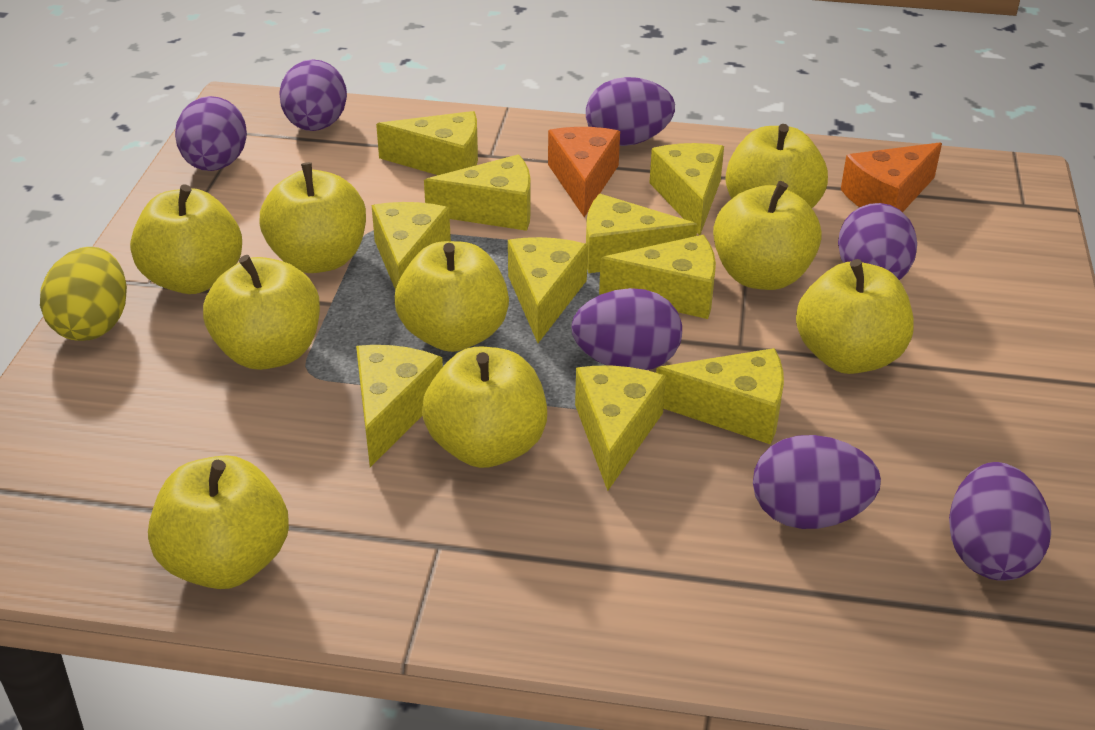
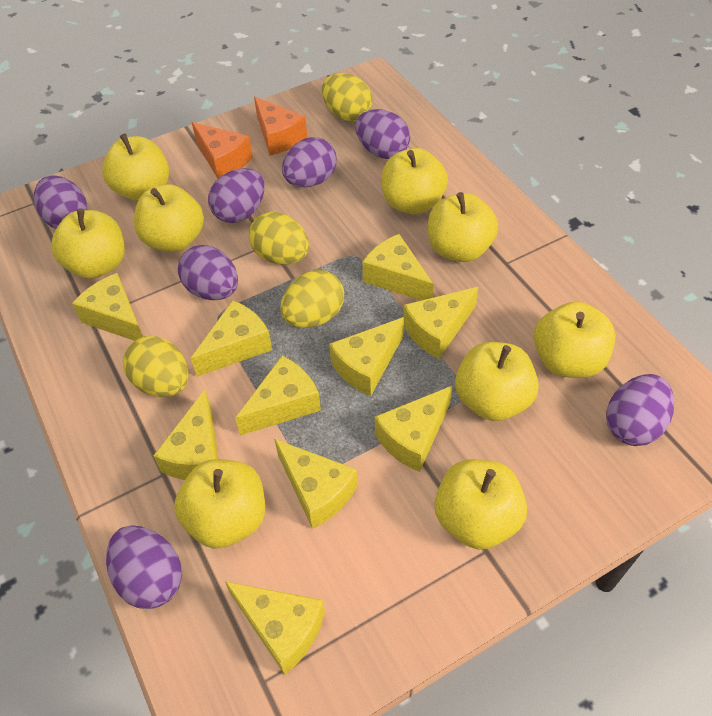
yellow egg: 1 -> 4

